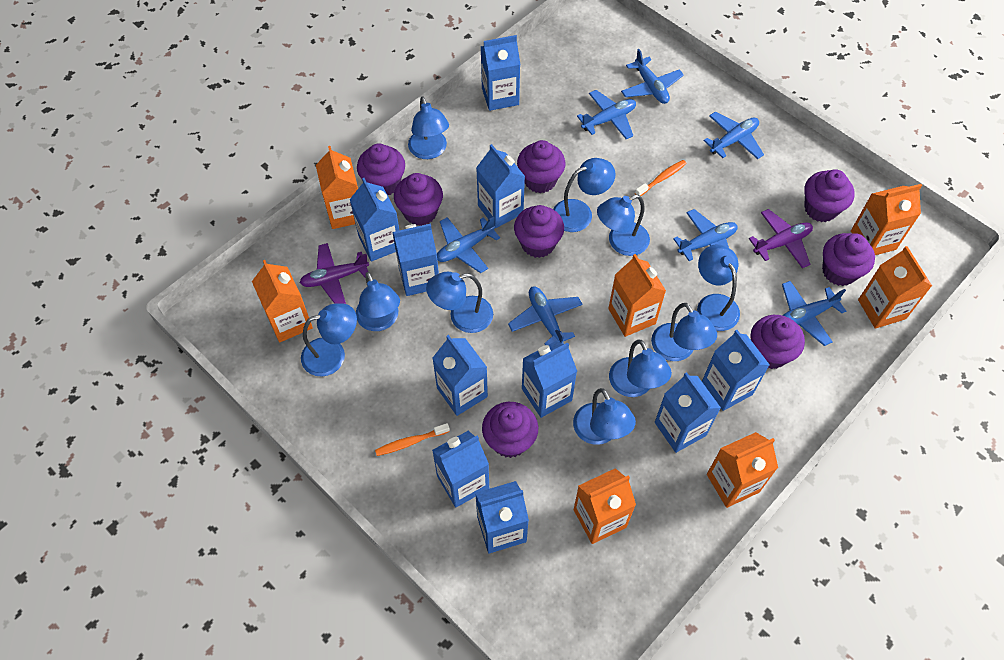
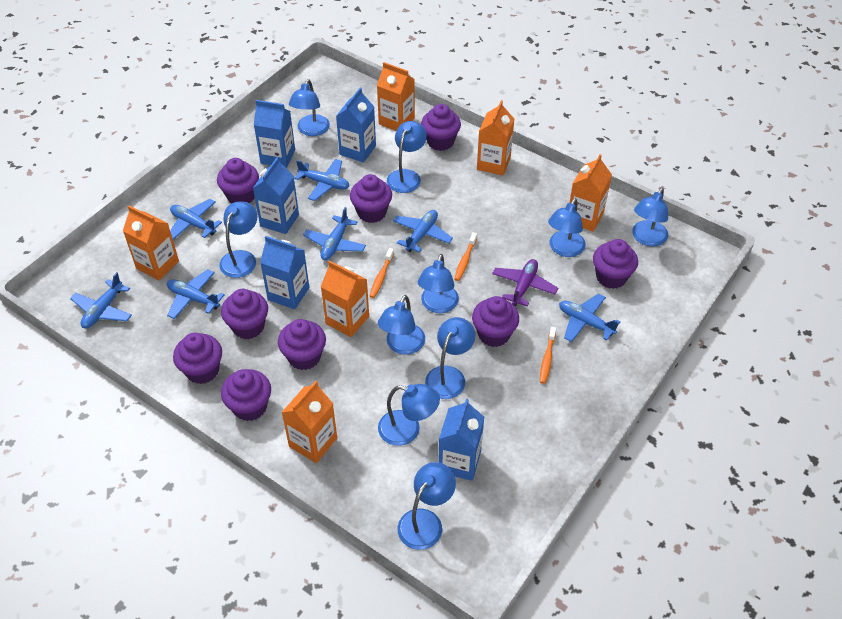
blue carton: 10 -> 5
orange carton: 7 -> 6
orange toothbrush: 2 -> 3
purple cupcake: 8 -> 9
purple plane: 2 -> 1

